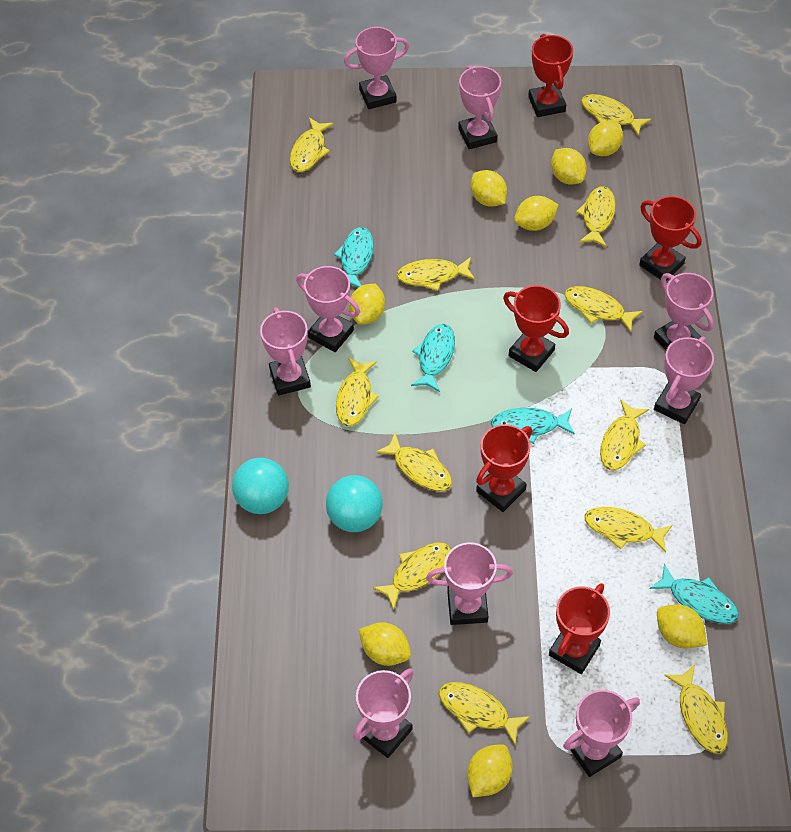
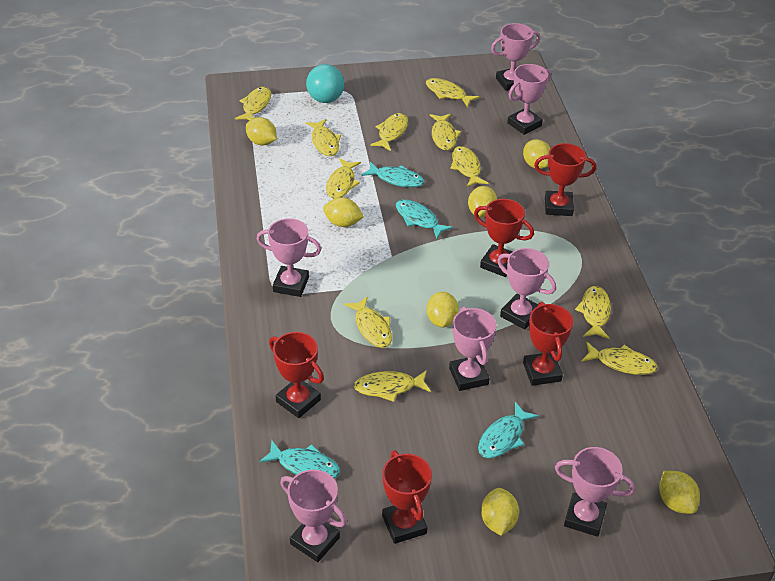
pink trophy: 9 -> 7
turquoise ball: 2 -> 1
yellow fish: 12 -> 11
yellow lemon: 8 -> 7

